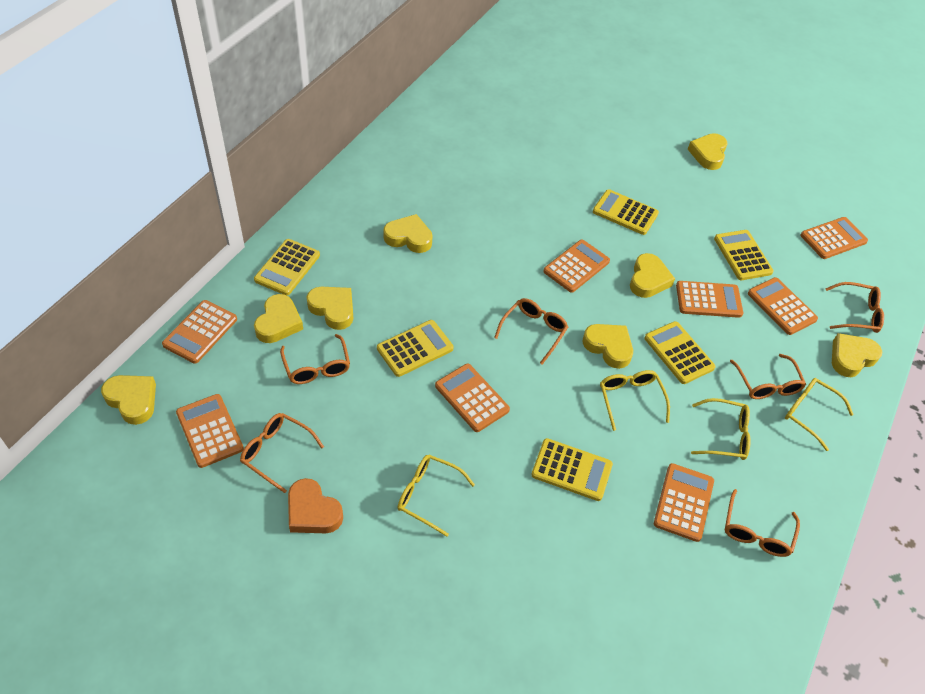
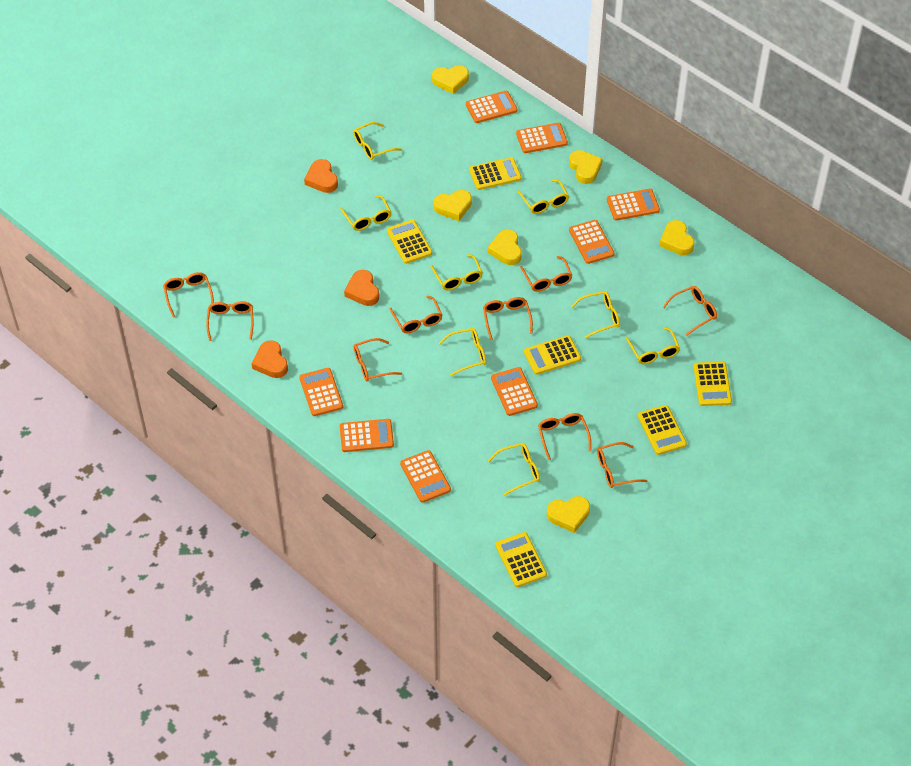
orange glasses: 6 -> 9
orange heart: 1 -> 3
yellow glasses: 4 -> 8
yellow heart: 8 -> 6

